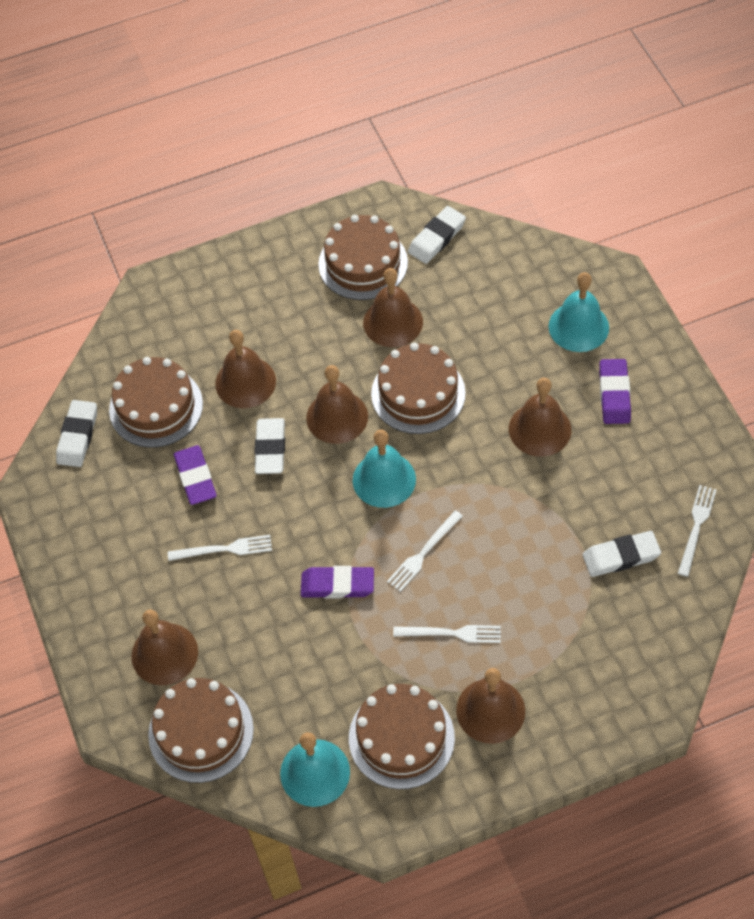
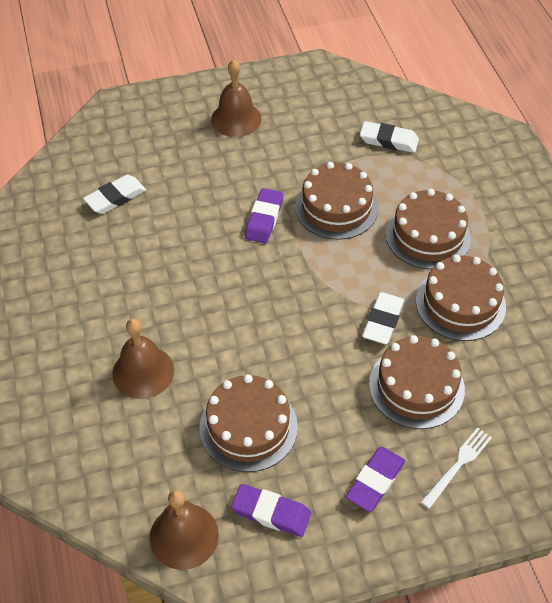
brown bell: 6 -> 3
turquoise bell: 3 -> 0
white eraser: 4 -> 3
white fork: 4 -> 1

